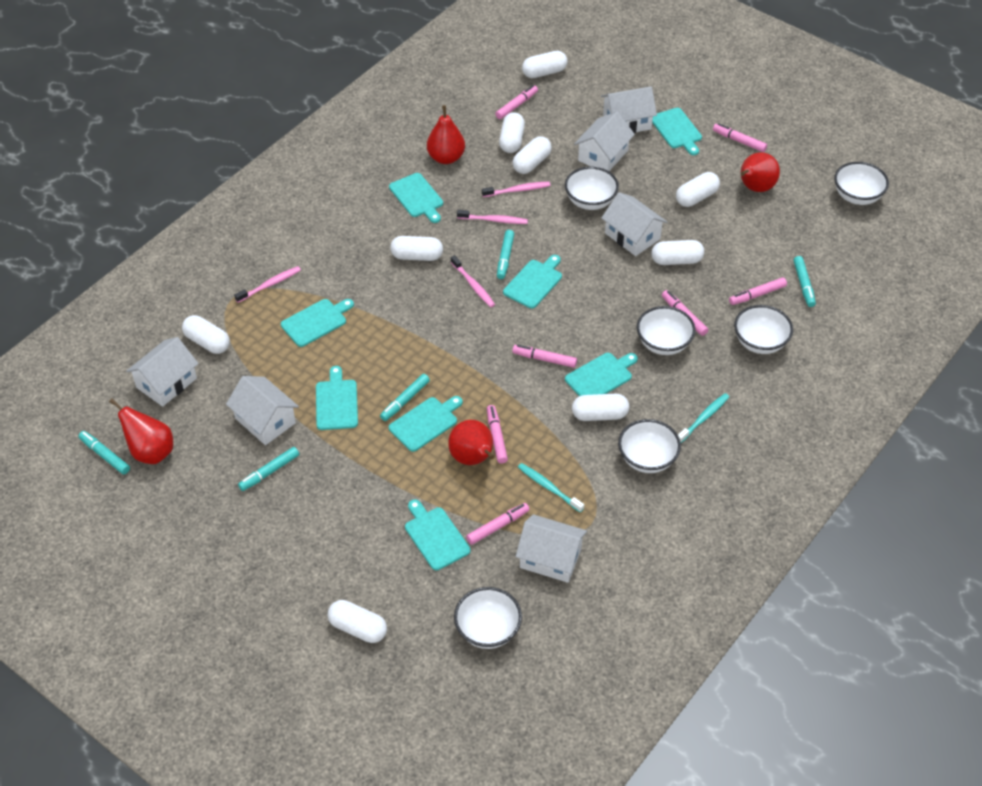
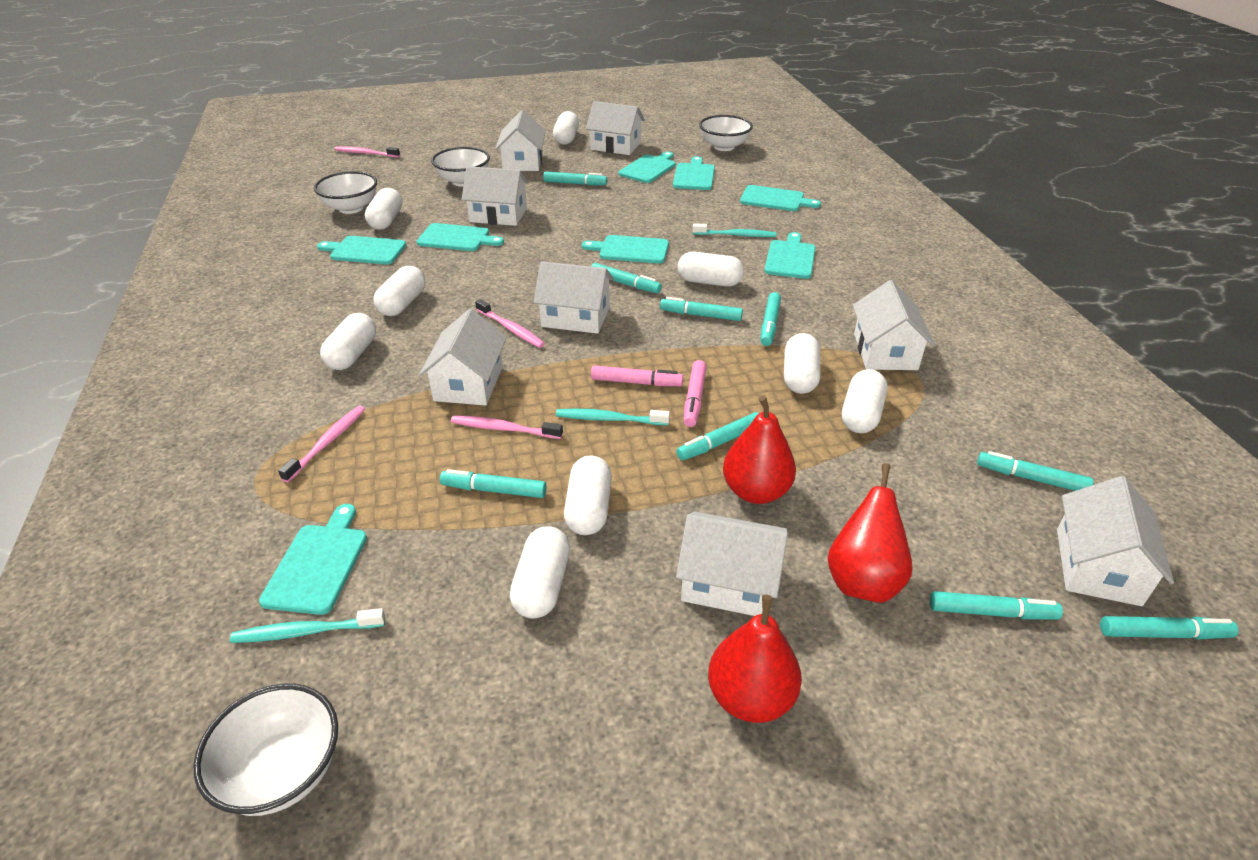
pink marker: 7 -> 2
red pear: 4 -> 3
turquoise marker: 5 -> 9
turquoise toothbrush: 2 -> 3
white bowl: 6 -> 4
white house: 6 -> 8

